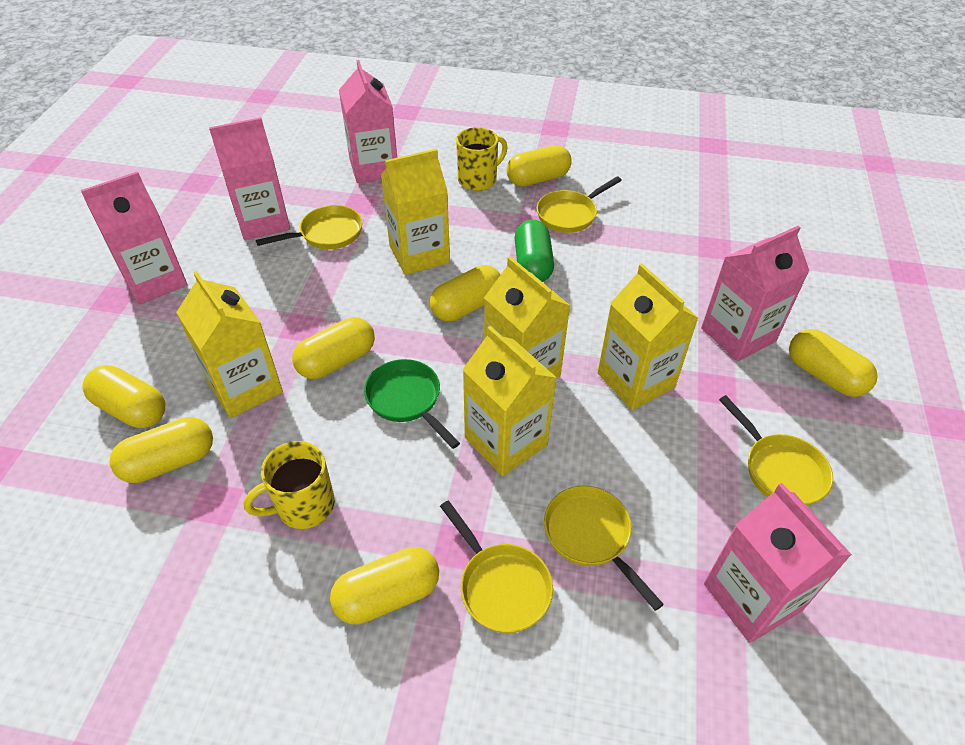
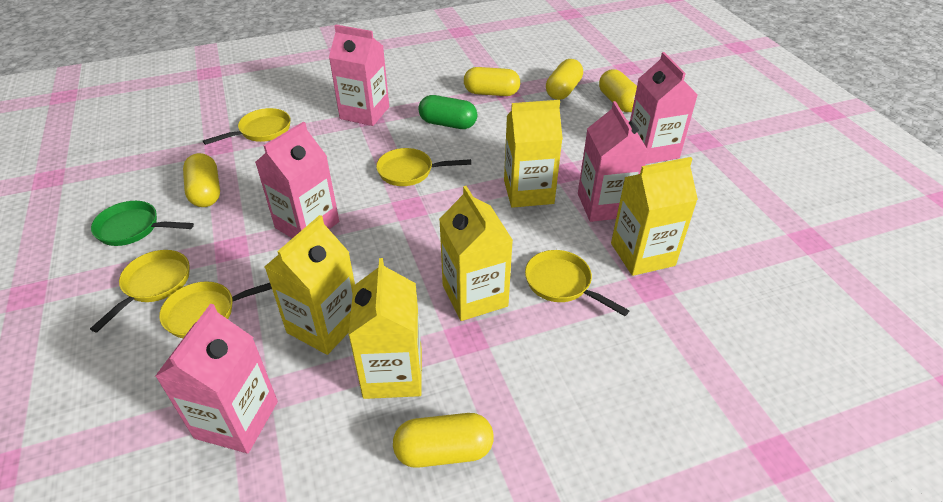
yellow capsule: 7 -> 5
yellow mug: 2 -> 0

